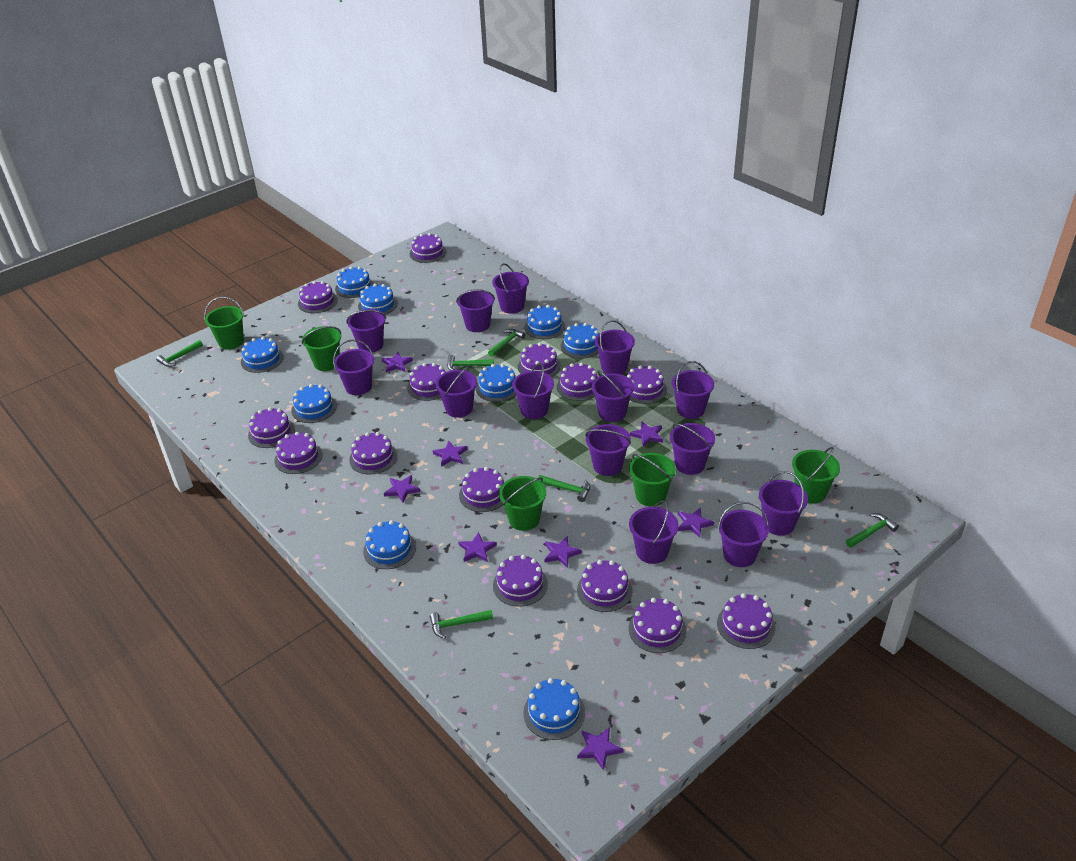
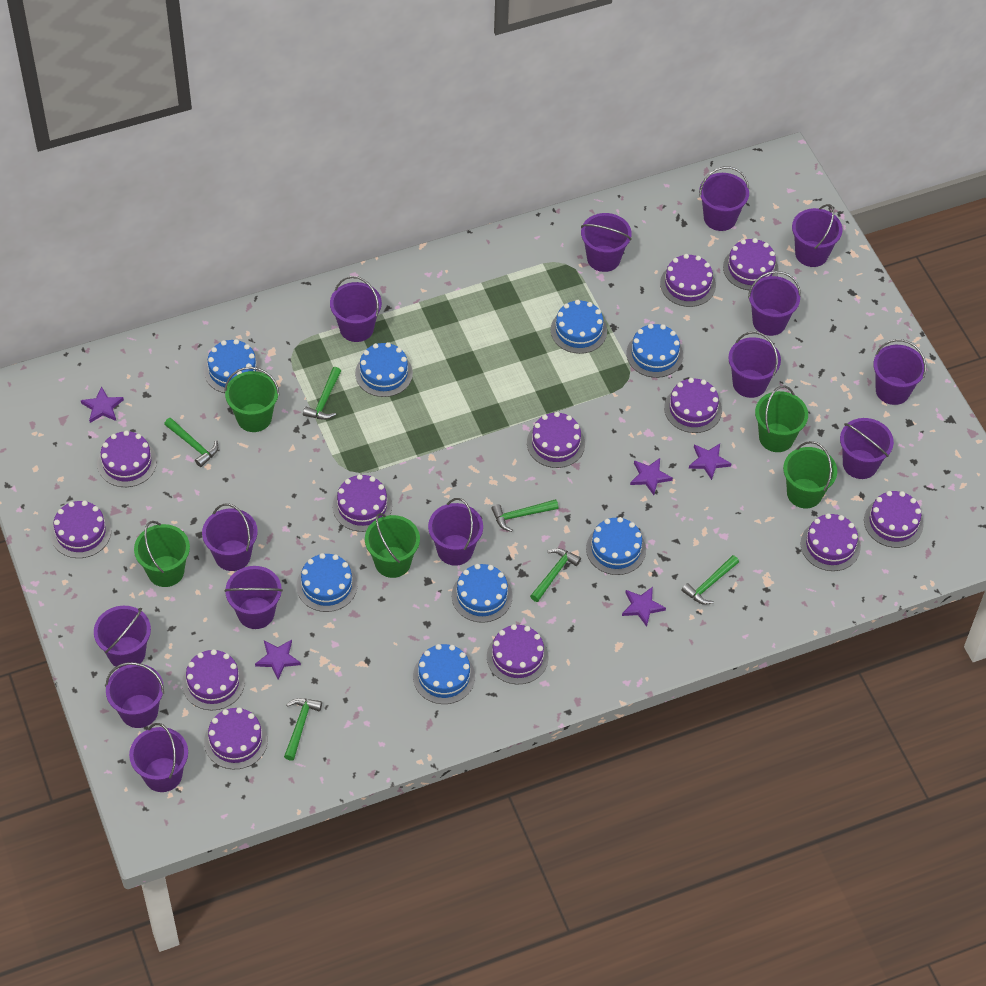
blue cake: 9 -> 8
purple cake: 14 -> 12
purple star: 8 -> 5

